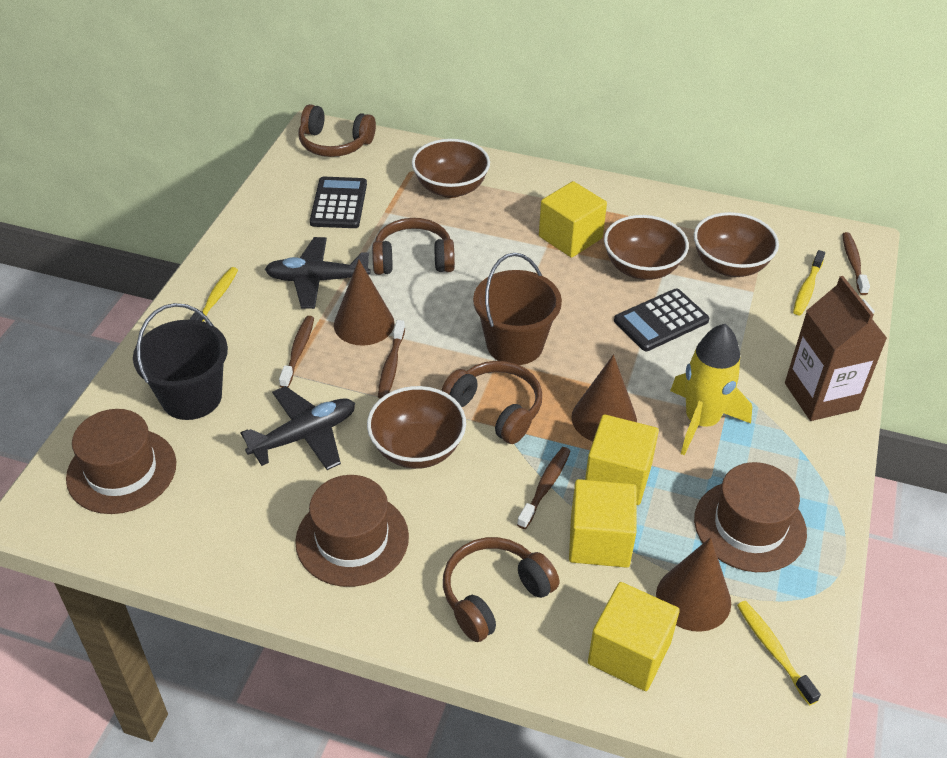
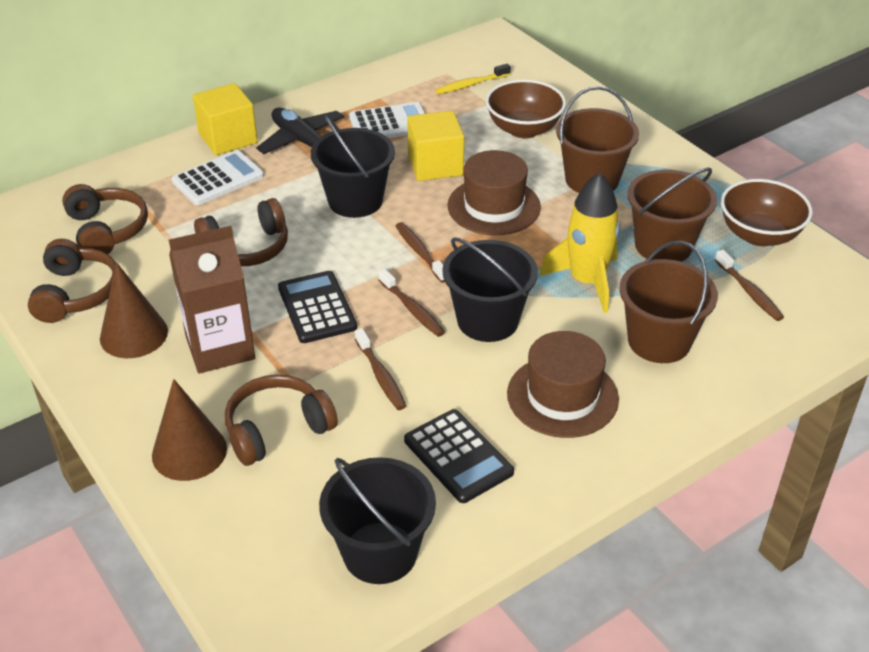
black bucket: 1 -> 3
black plane: 2 -> 1
brown bowl: 4 -> 2
brown bucket: 1 -> 3
brown cone: 3 -> 2
brown hat: 3 -> 2
white calculator: 0 -> 2
yellow cube: 4 -> 2
yellow toothbrush: 3 -> 1

